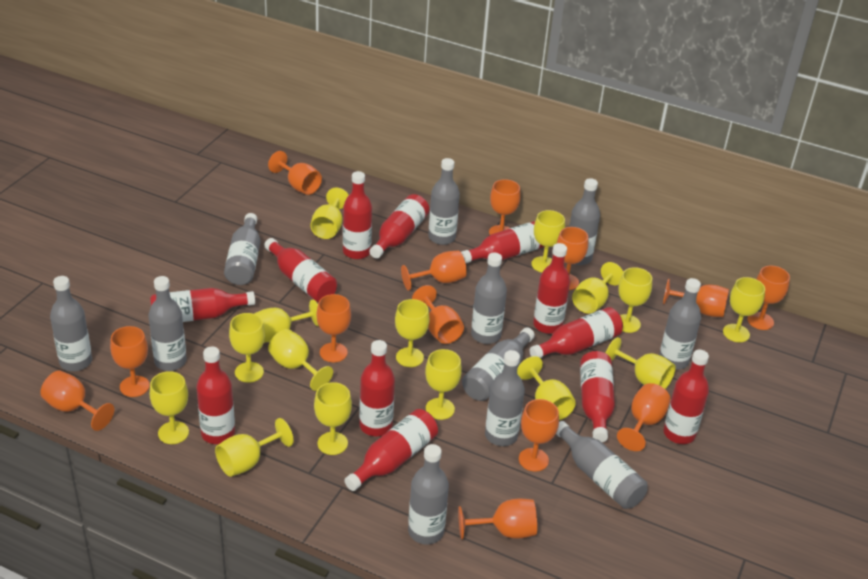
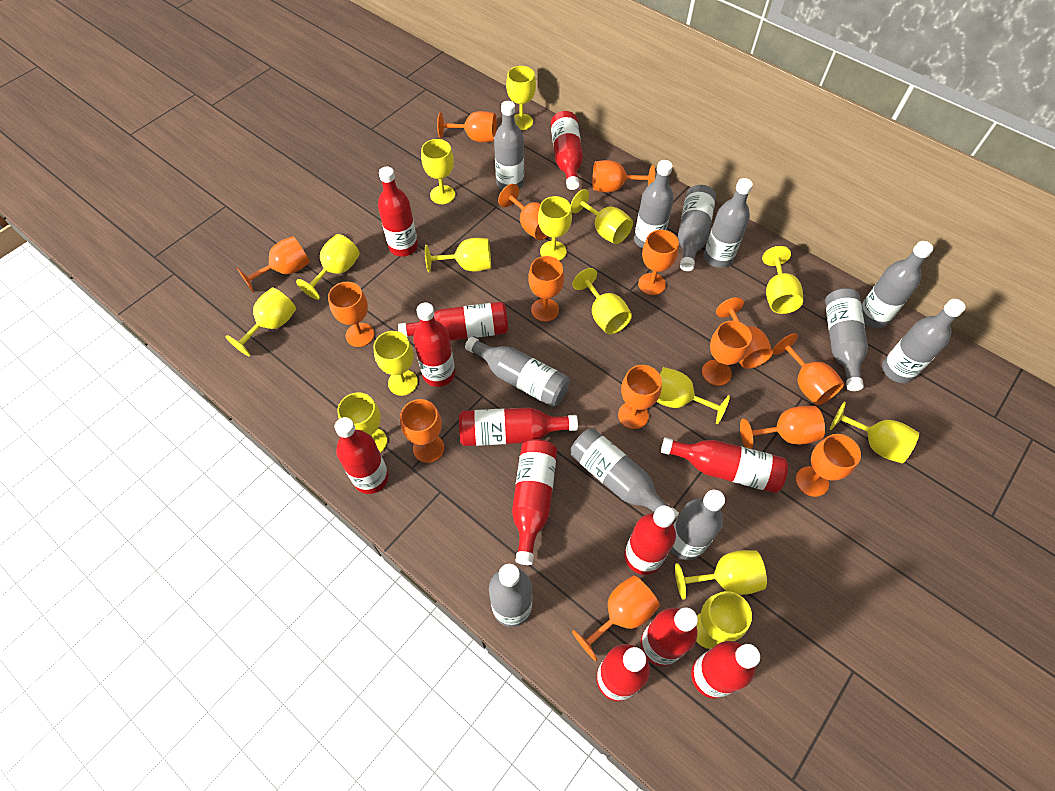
orange goblet: 13 -> 15

